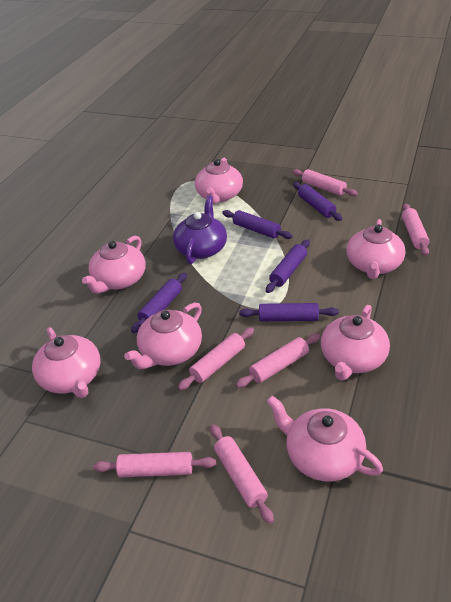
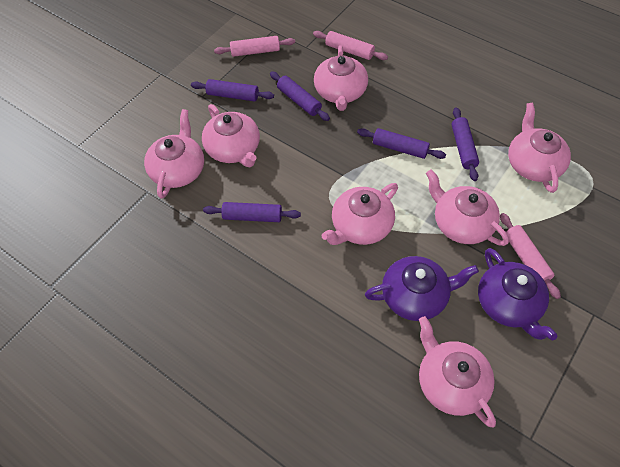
pink rolling pin: 6 -> 3
purple teapot: 1 -> 2

